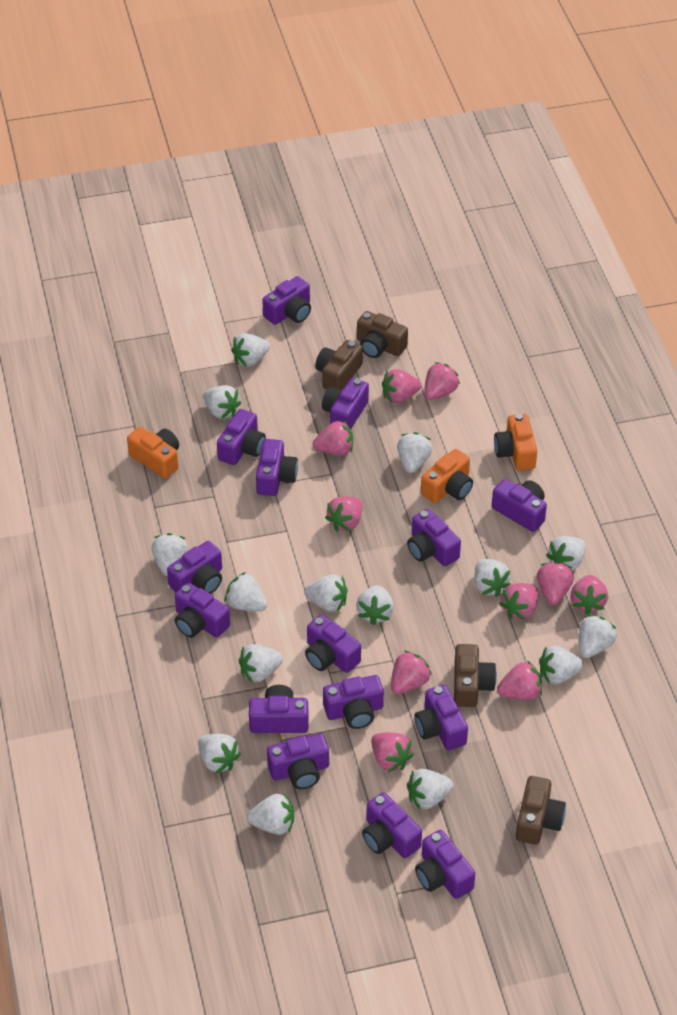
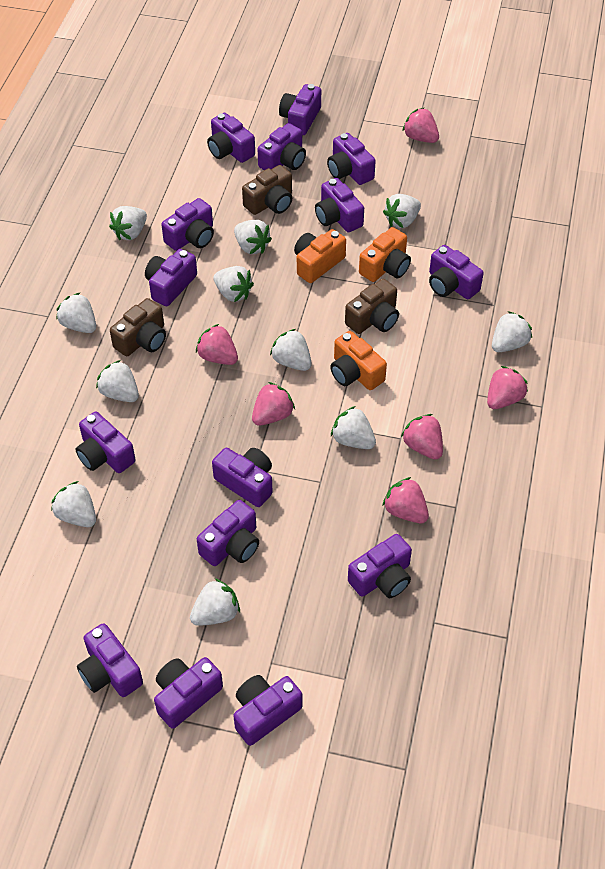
brown camera: 4 -> 3
pink strawberry: 10 -> 6
white strawberry: 15 -> 11

